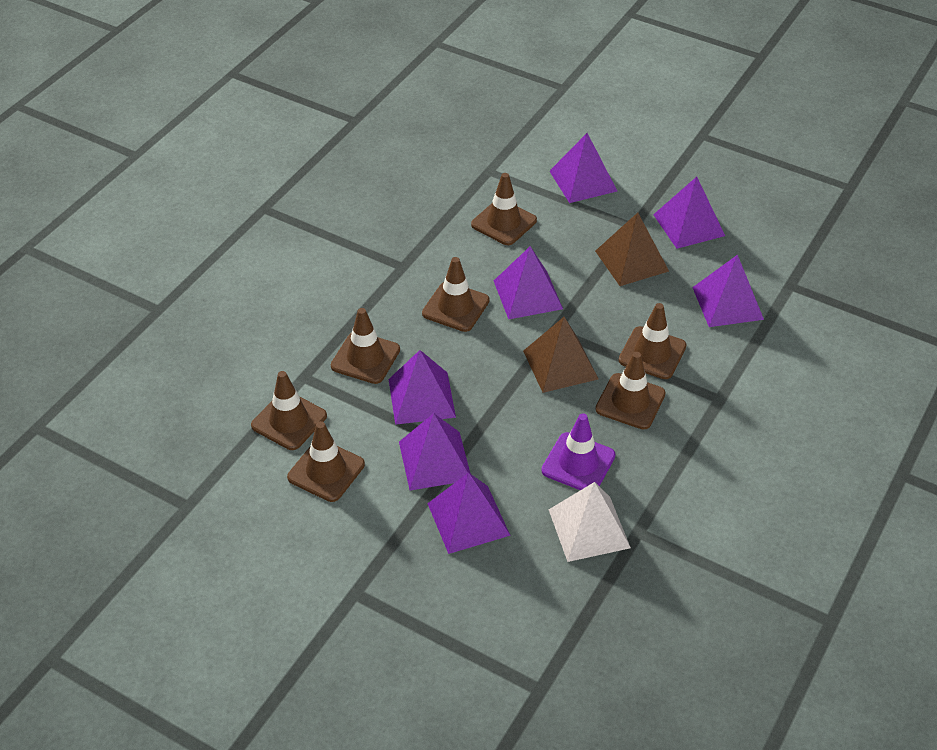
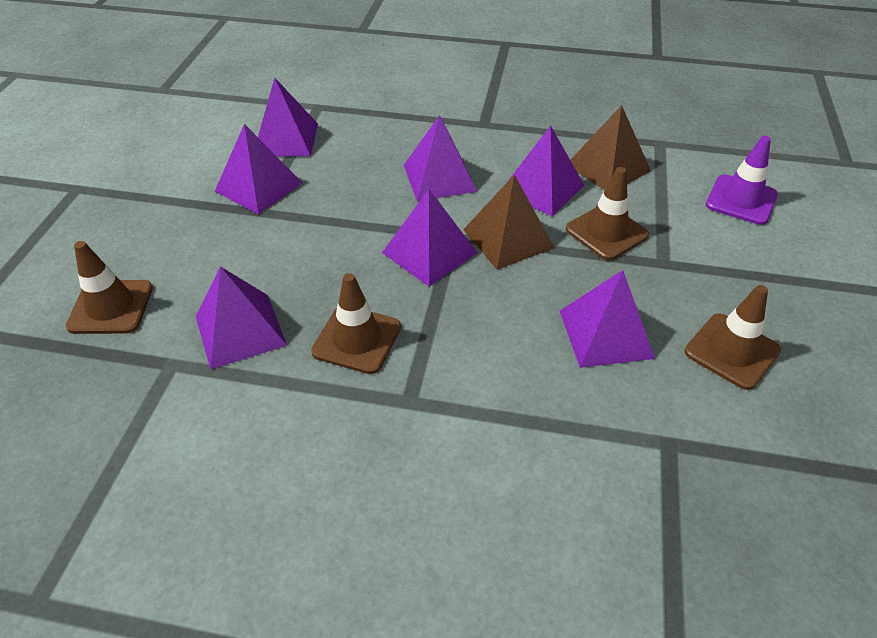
brown traffic cone: 7 -> 4
white pyramid: 1 -> 0

